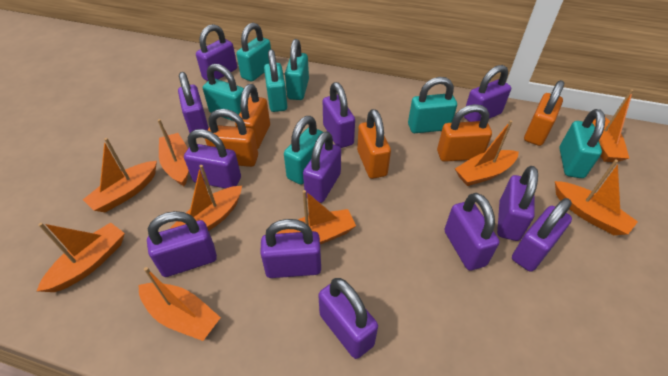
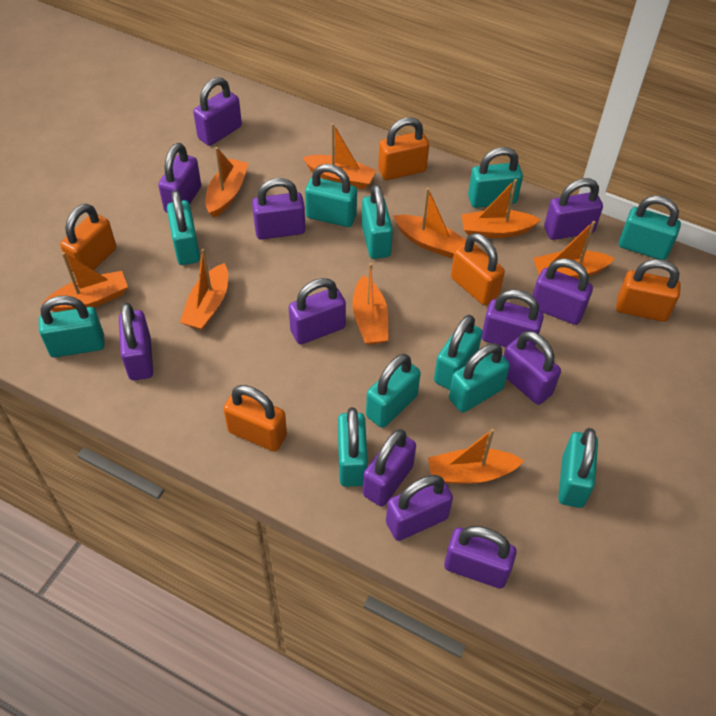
turquoise padlock: 7 -> 11

